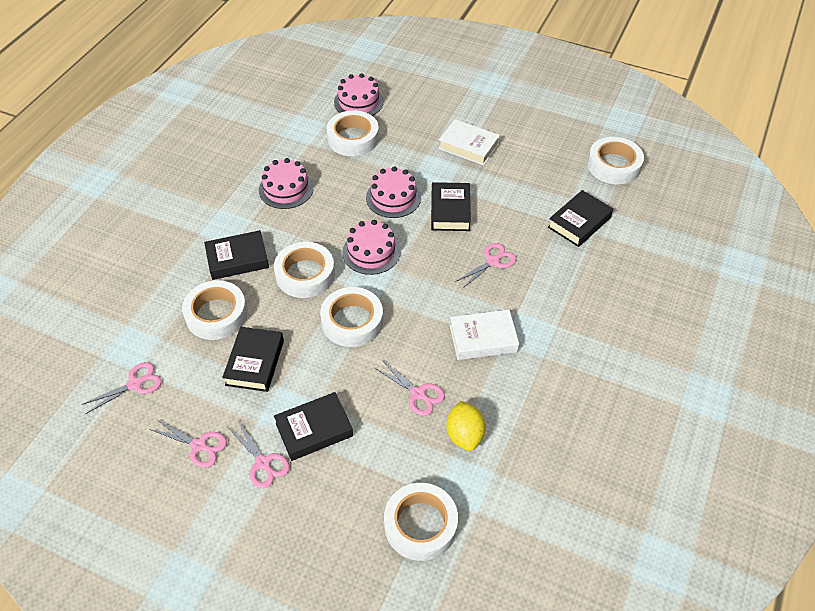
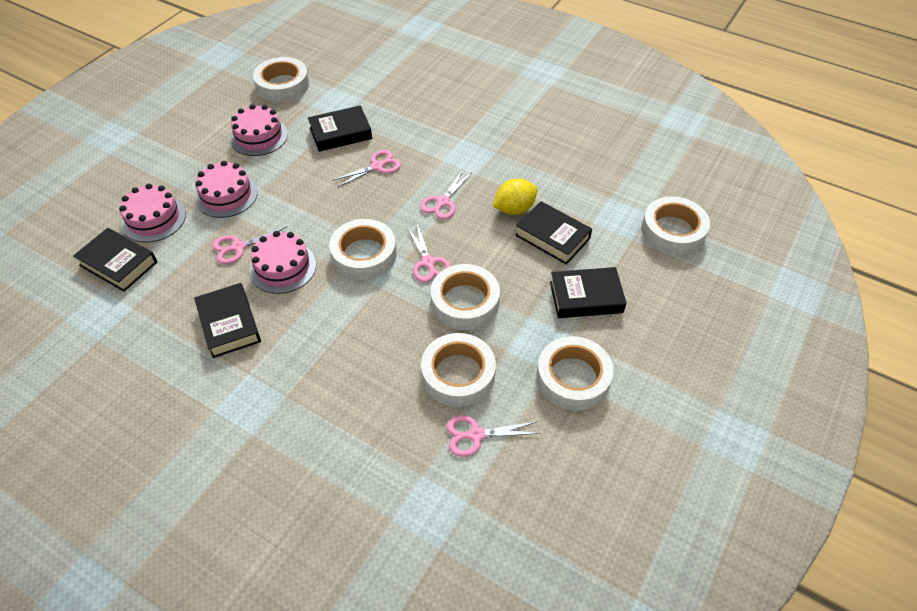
white book: 2 -> 0

